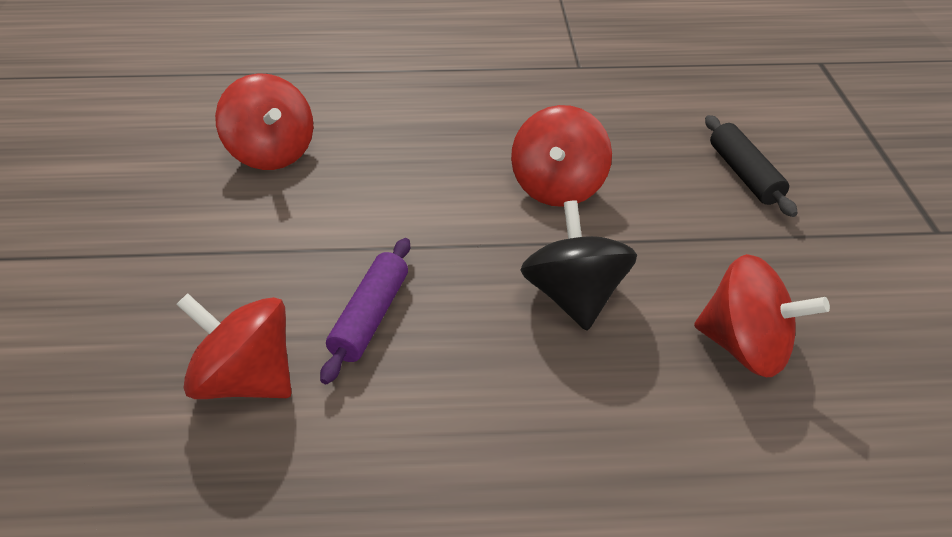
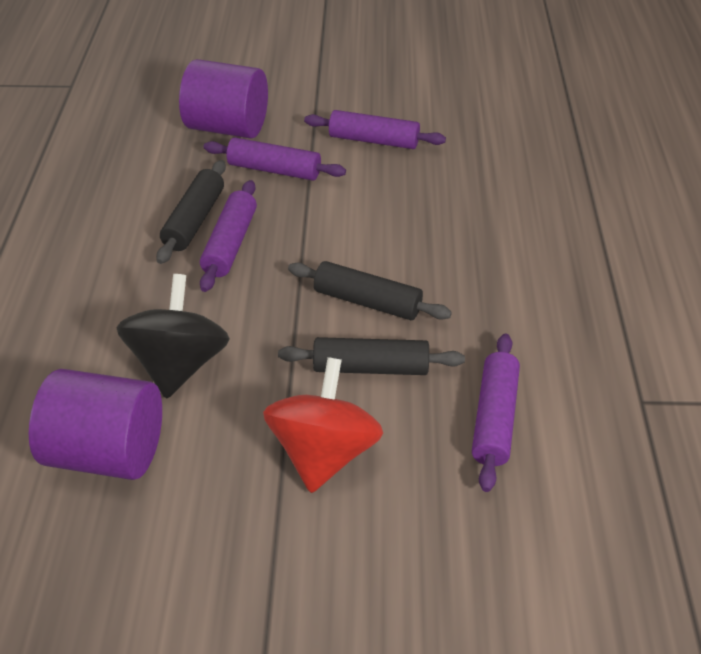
black rolling pin: 1 -> 3
purple cylinder: 0 -> 2
purple rolling pin: 1 -> 4
red spinning top: 4 -> 1

